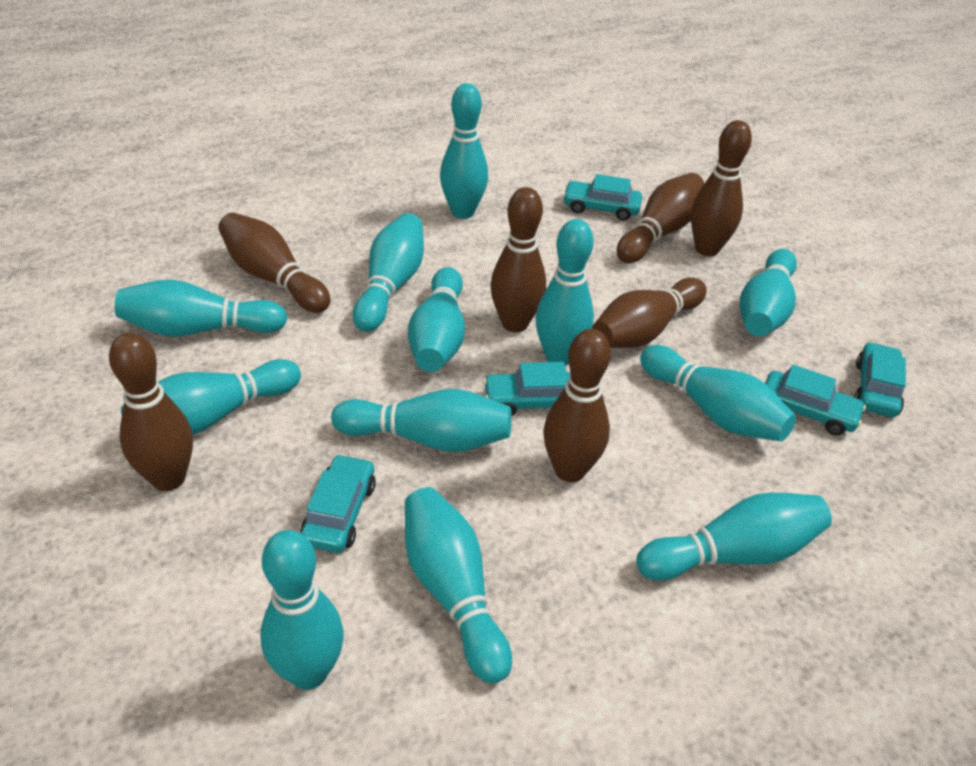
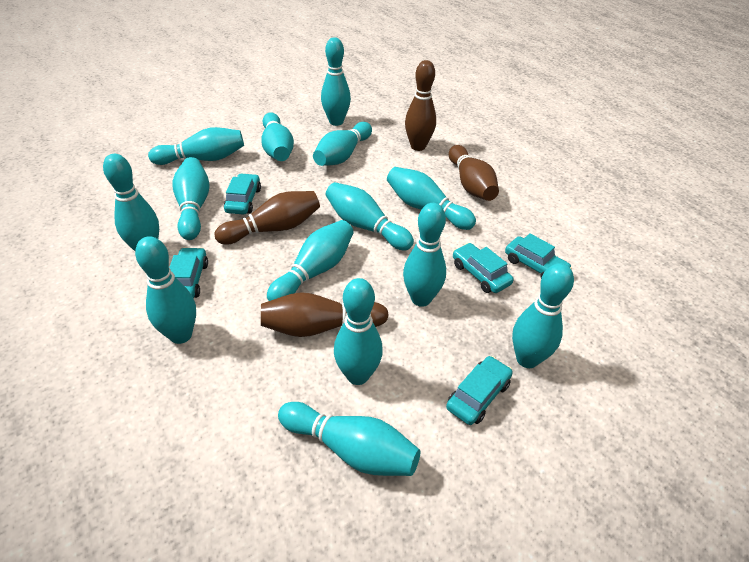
brown bowling pin: 7 -> 4
turquoise bowling pin: 12 -> 14

